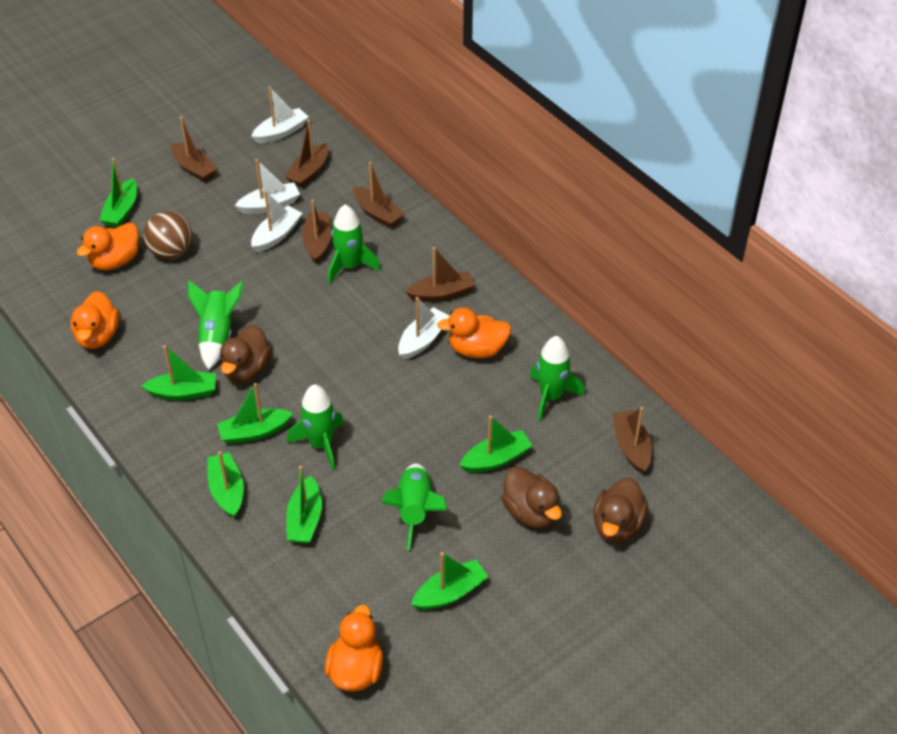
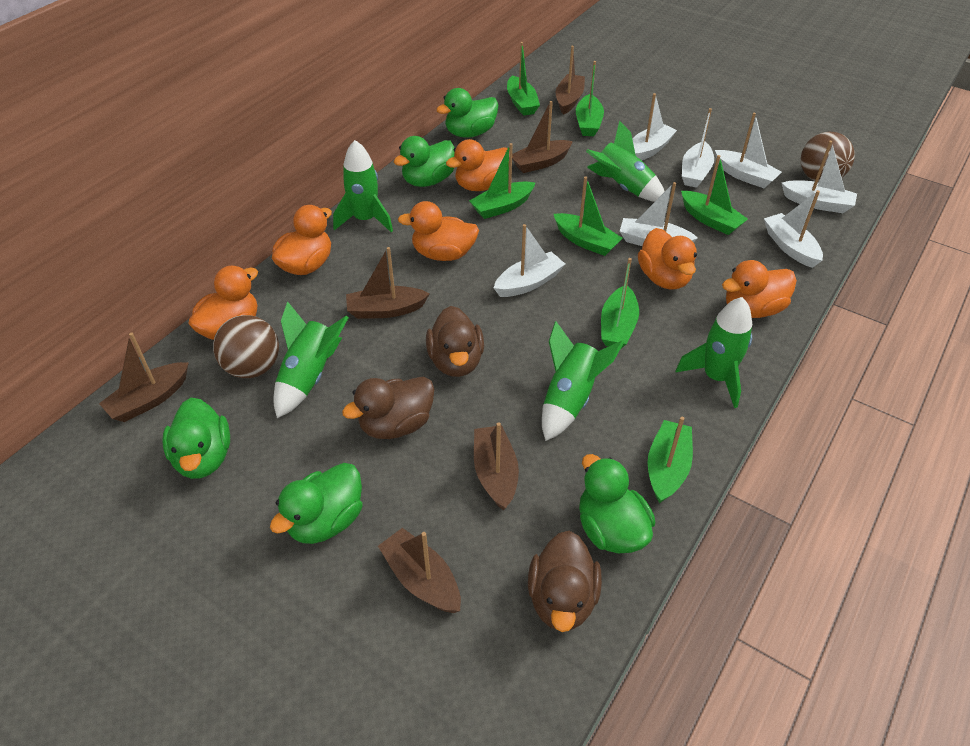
brown ball: 1 -> 2
green duck: 0 -> 5
orange duck: 4 -> 6
white boat: 4 -> 7

